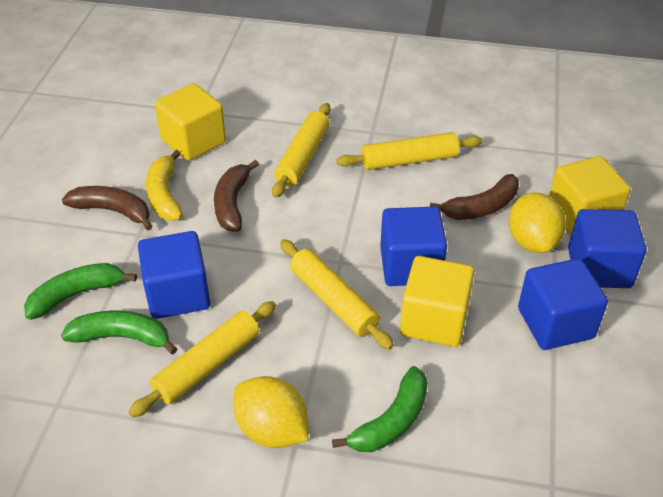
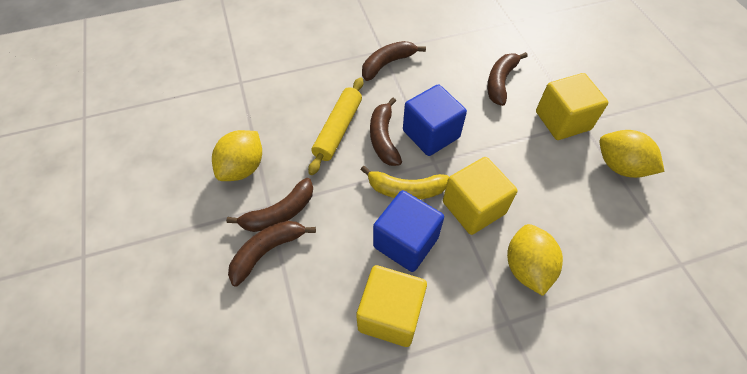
blue cube: 4 -> 2
brown banana: 3 -> 5
green banana: 3 -> 0
yellow lemon: 2 -> 3
yellow rolling pin: 4 -> 1

